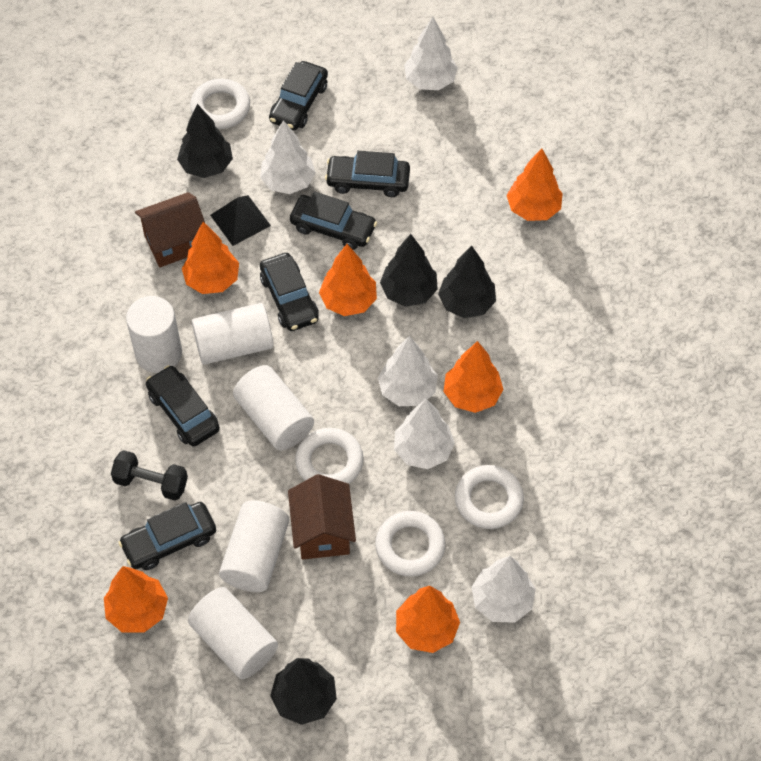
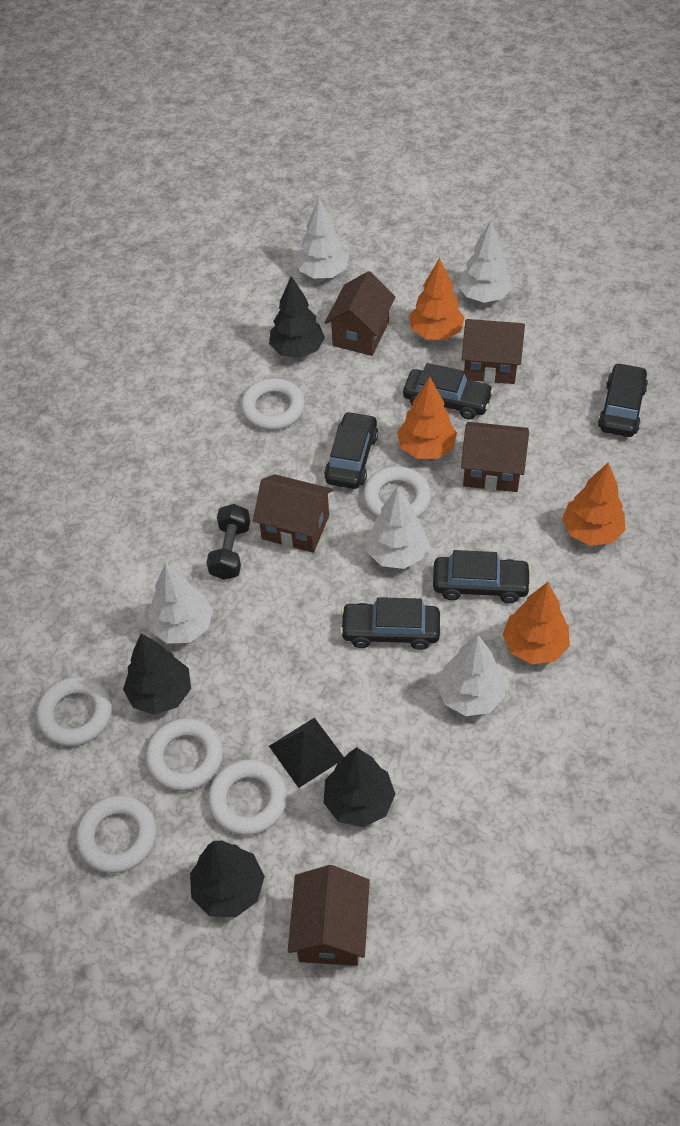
black car: 6 -> 5
brown house: 2 -> 5
orange tree: 6 -> 4
white cylinder: 5 -> 0
white ring: 4 -> 6

